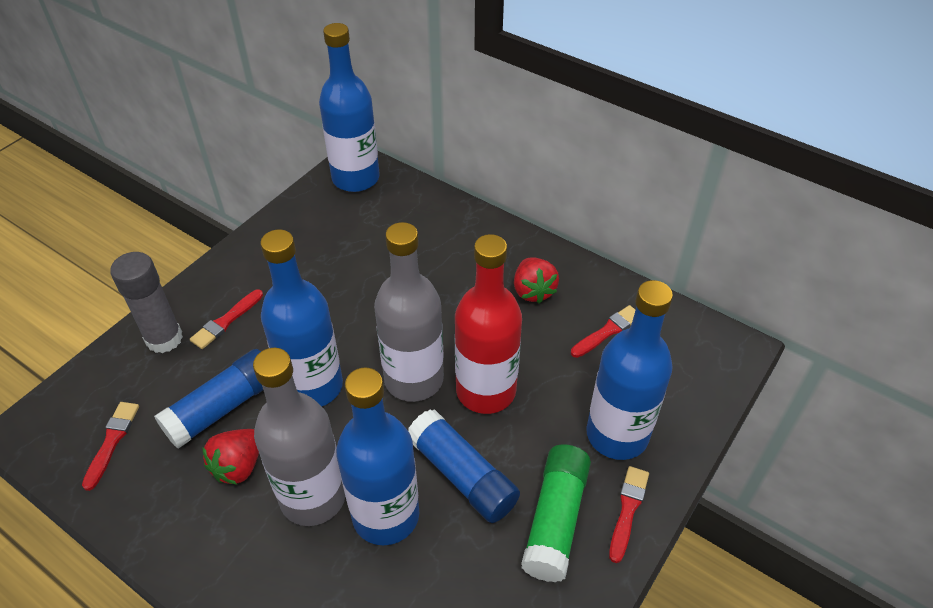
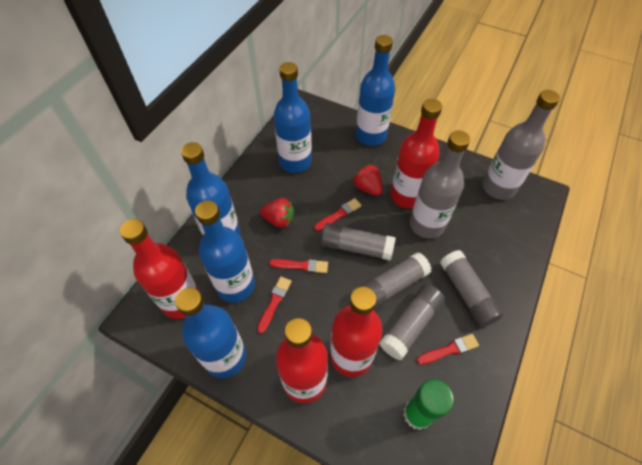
blue bottle: 4 -> 5
blue glue stick: 2 -> 0
grey glue stick: 1 -> 4
red bottle: 1 -> 4

